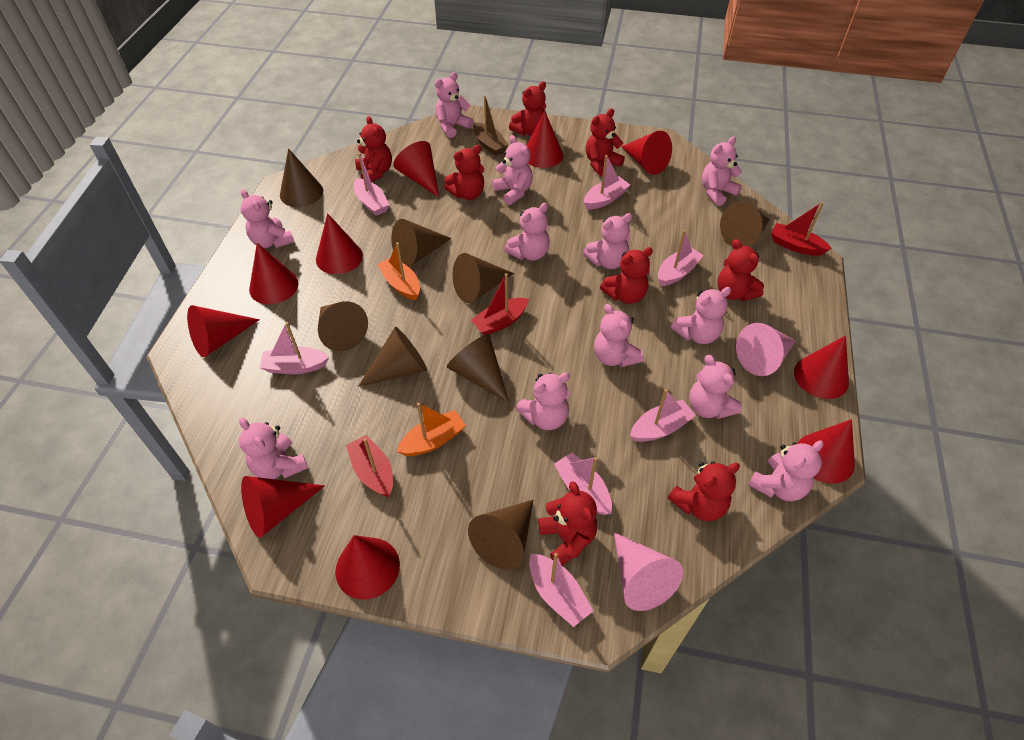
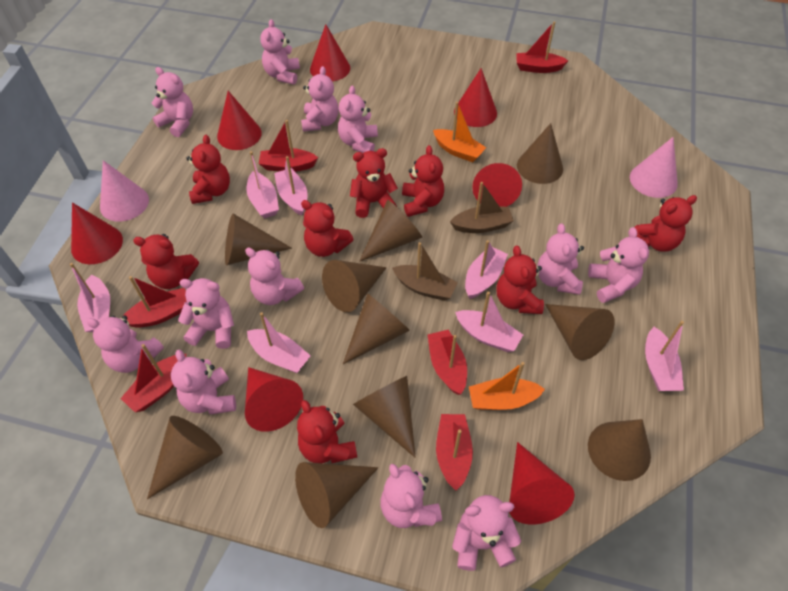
brown boat: 1 -> 2
brown cone: 8 -> 10
red boat: 3 -> 6
red cone: 10 -> 7

